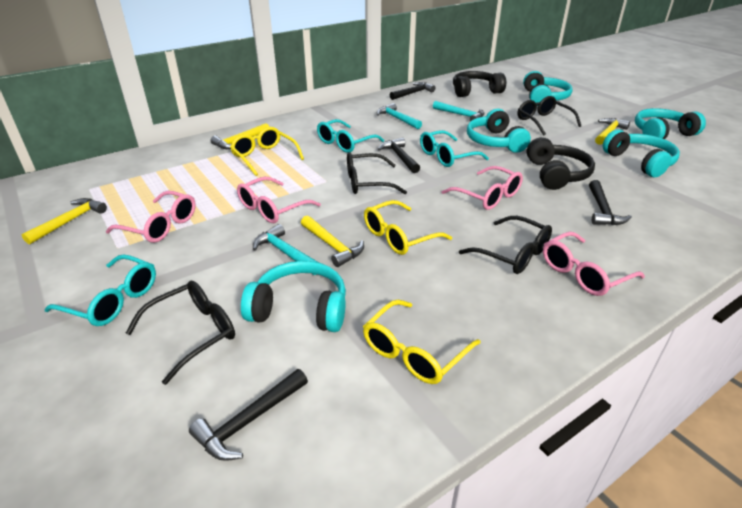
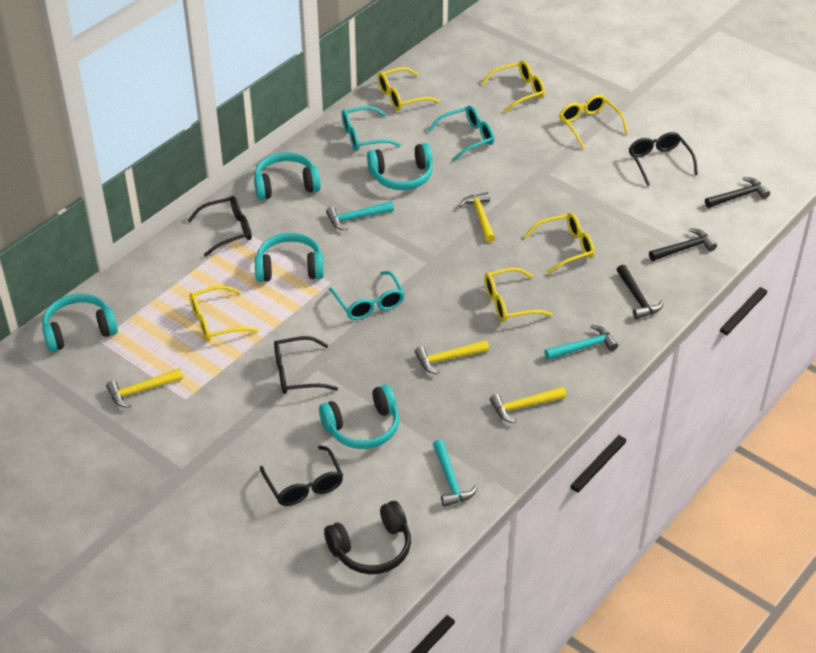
black hammer: 4 -> 3
black headphones: 2 -> 1
pink glasses: 4 -> 0
yellow glasses: 3 -> 6

